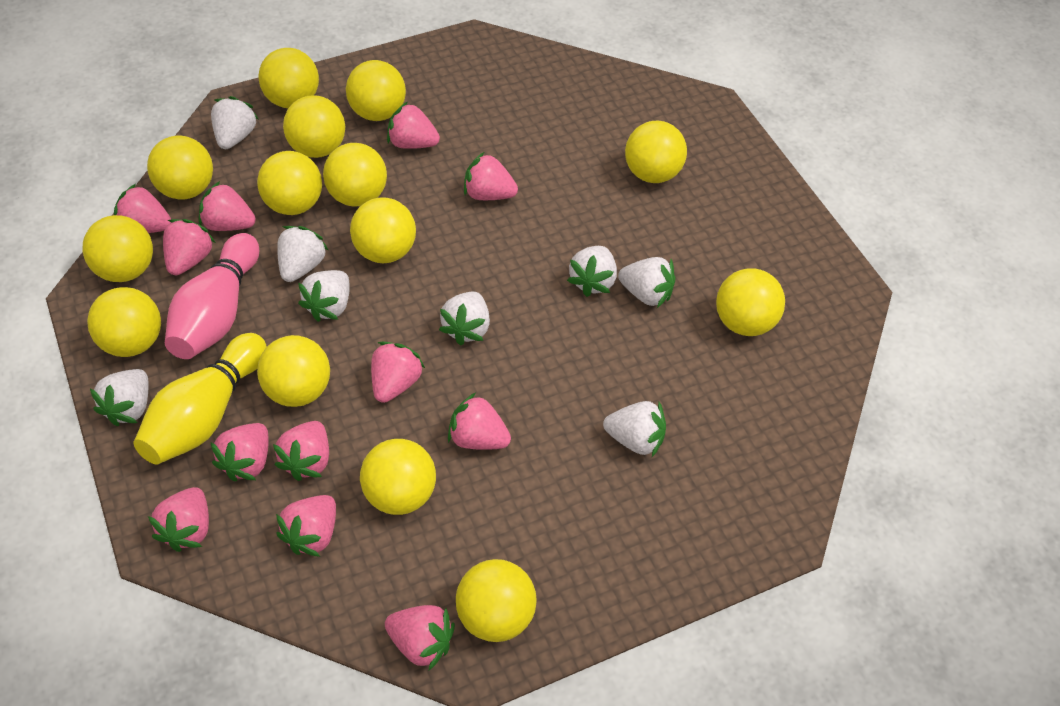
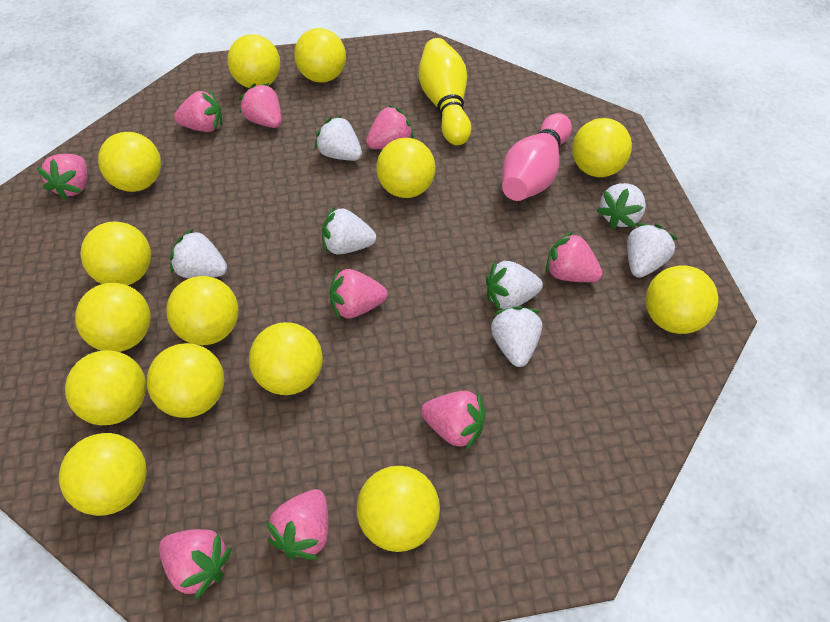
pink strawberry: 12 -> 9
white strawberry: 8 -> 7

